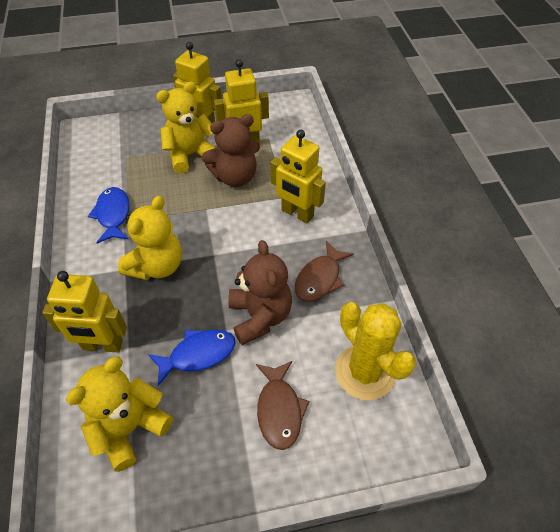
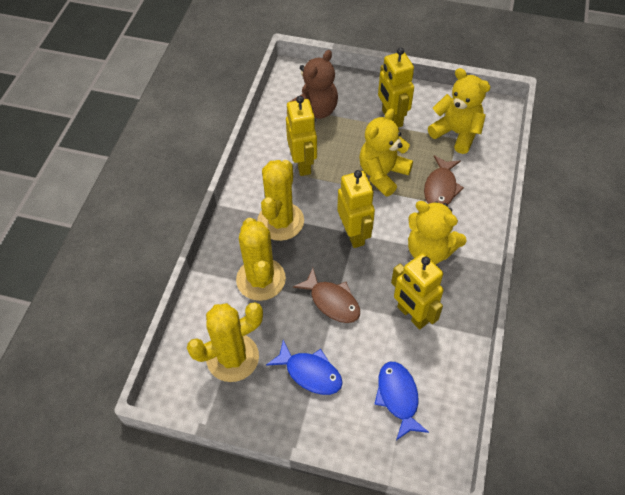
brown teddy bear: 2 -> 1
yellow cactus: 1 -> 3

